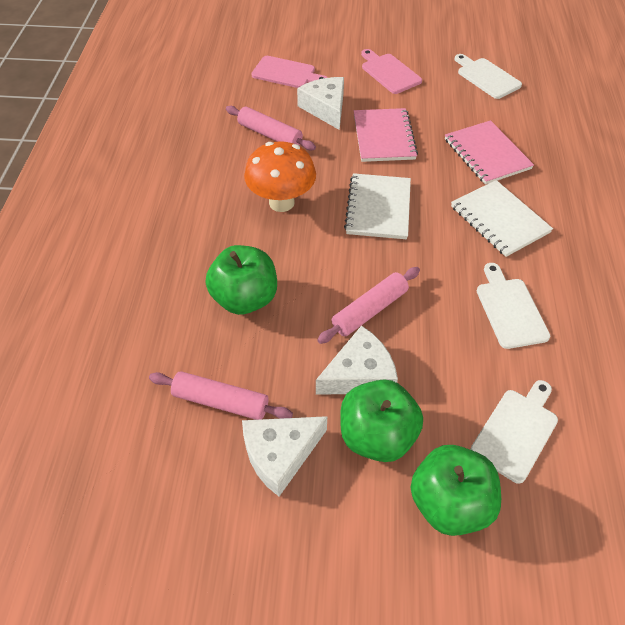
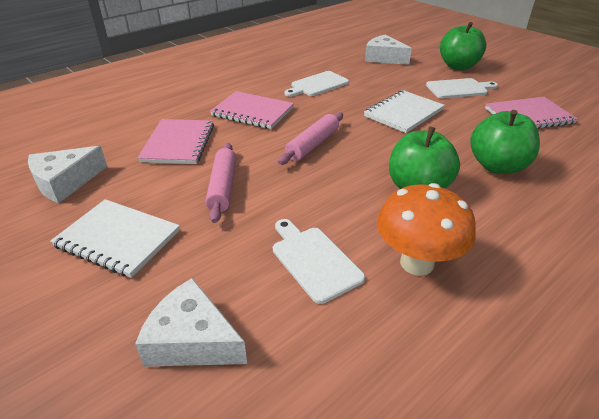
pink cutting board: 2 -> 0
pink notebook: 2 -> 3
pink rolling pin: 3 -> 2

